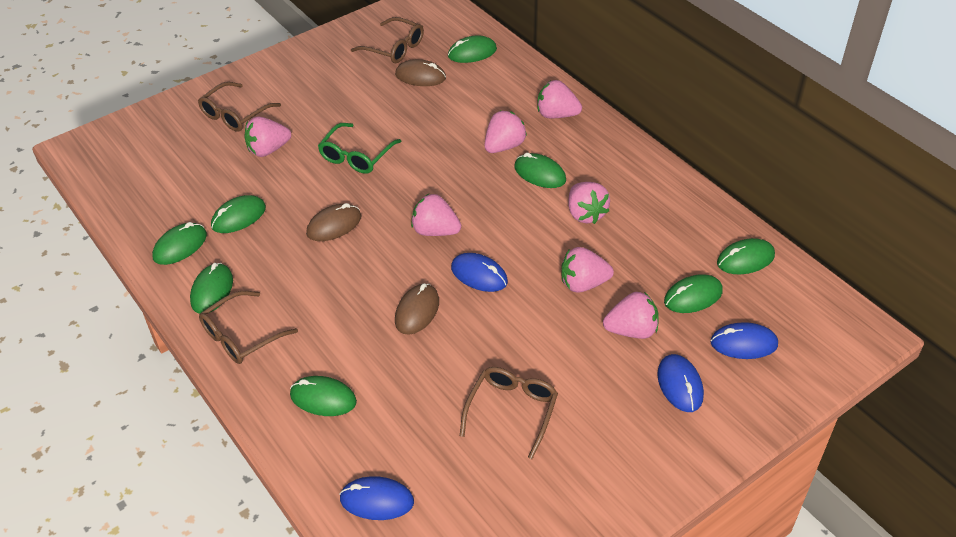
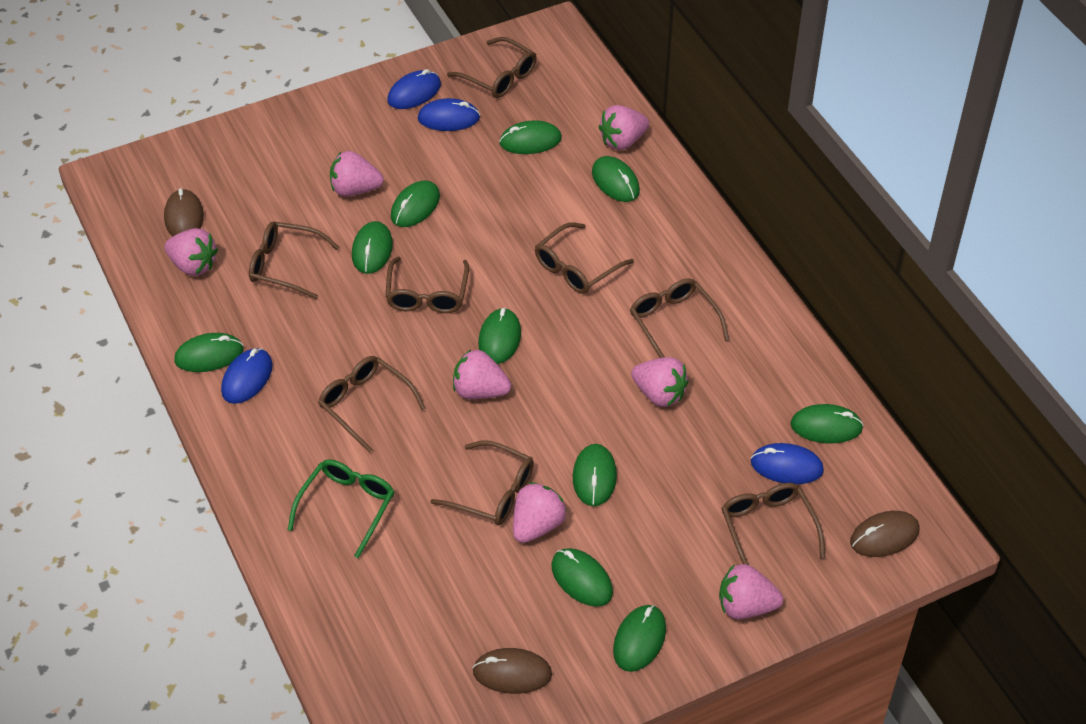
brown glasses: 4 -> 8
green mouse: 8 -> 10

